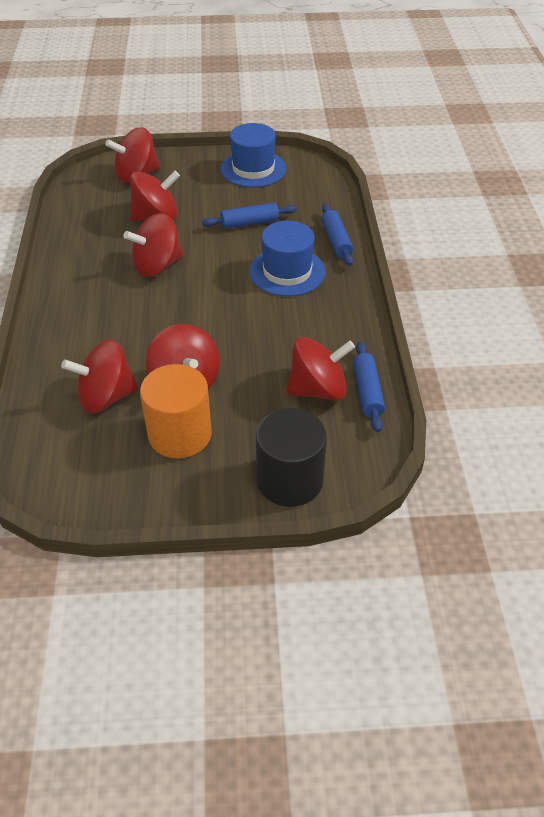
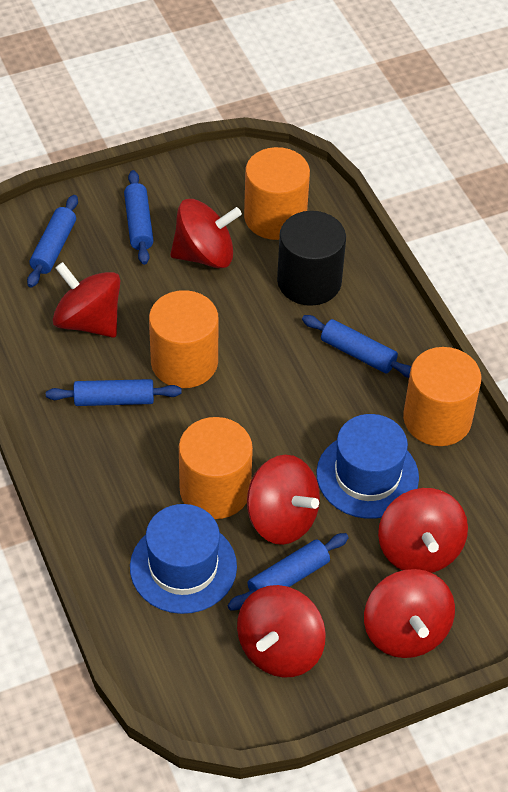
blue rolling pin: 3 -> 5
orange cylinder: 1 -> 4

